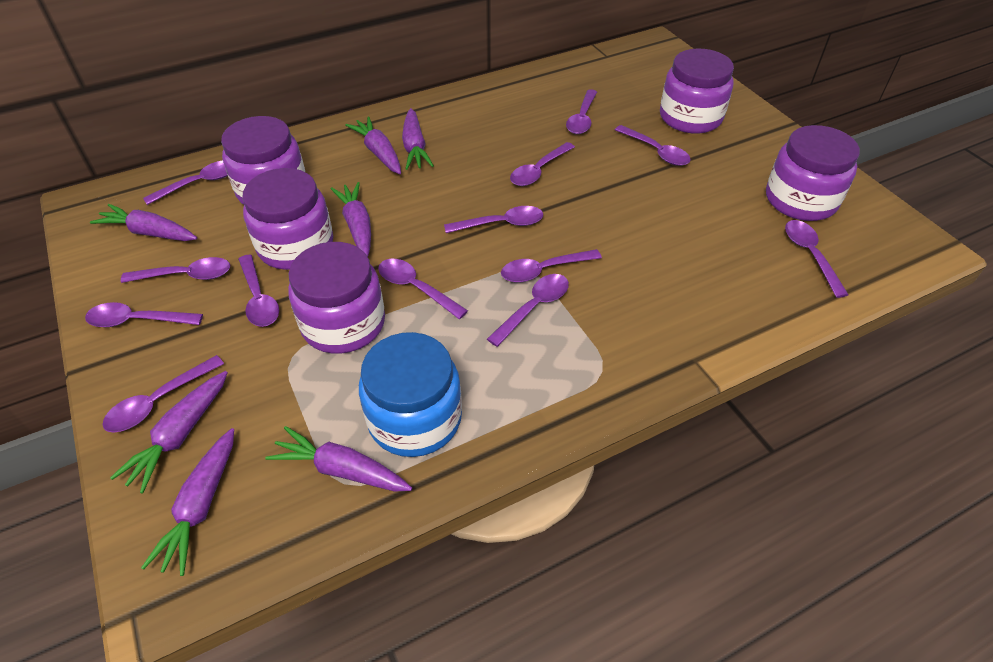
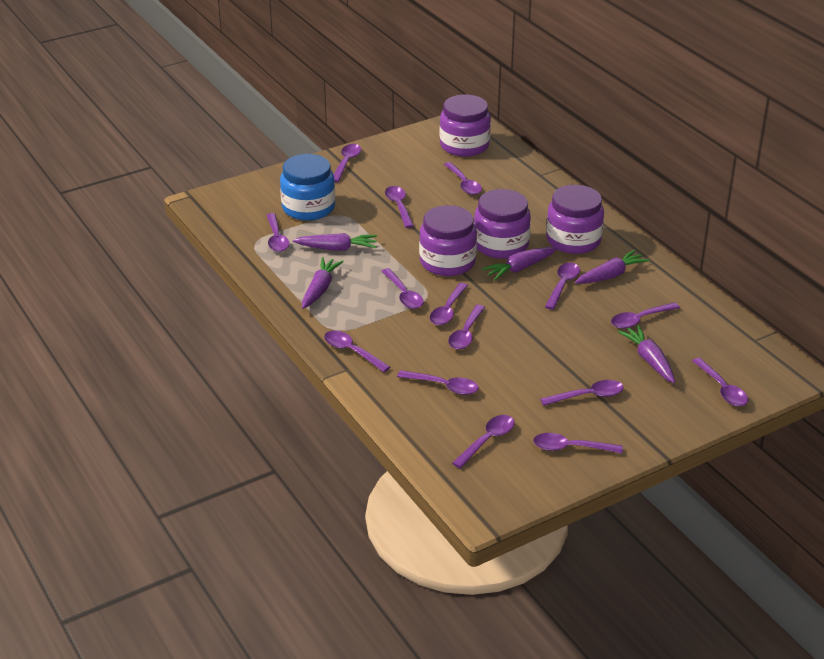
purple carrot: 7 -> 5
purple jar: 5 -> 4
purple spoon: 13 -> 15

